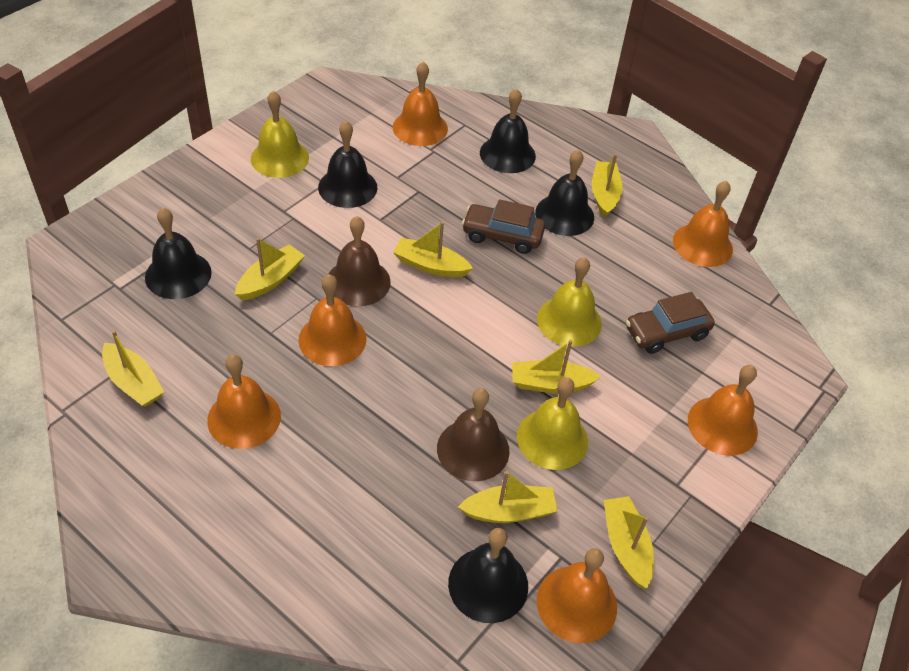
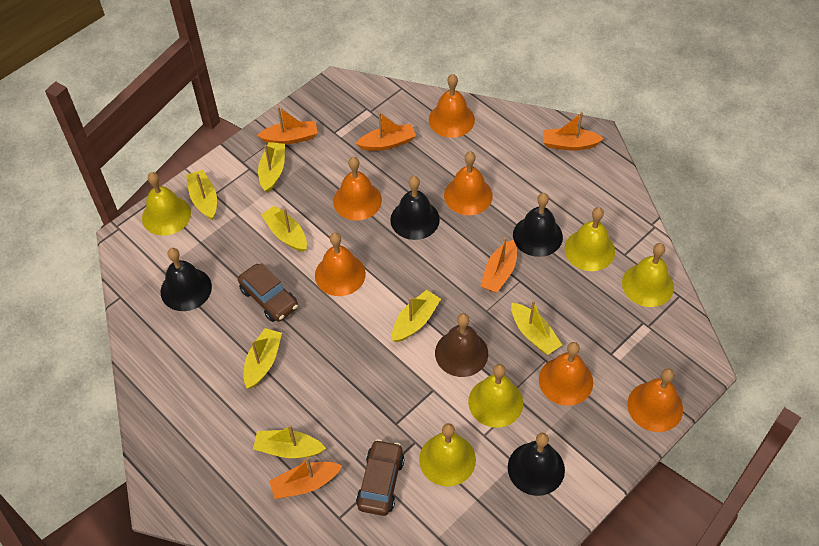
black bell: 5 -> 4
brown bell: 2 -> 1
orange boat: 0 -> 5
yellow bell: 3 -> 5

